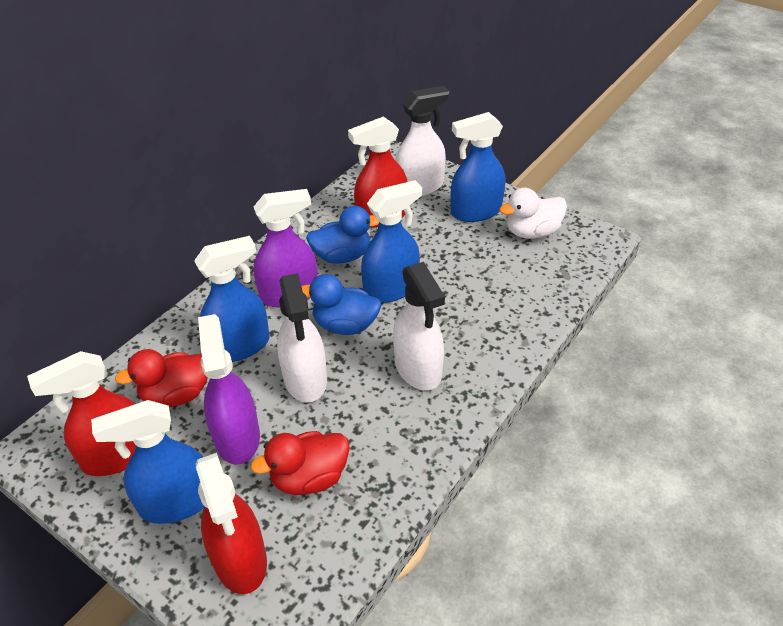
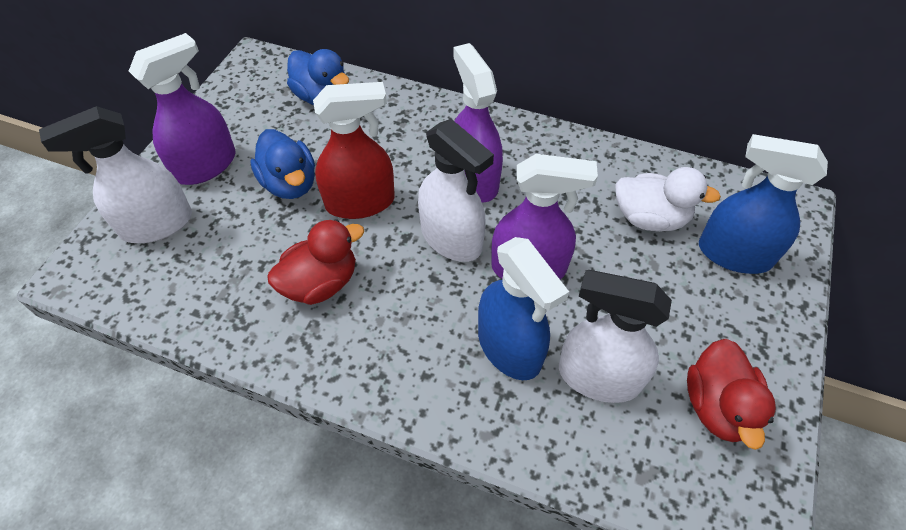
blue spray bottle: 4 -> 2
purple spray bottle: 2 -> 3
red spray bottle: 3 -> 1

